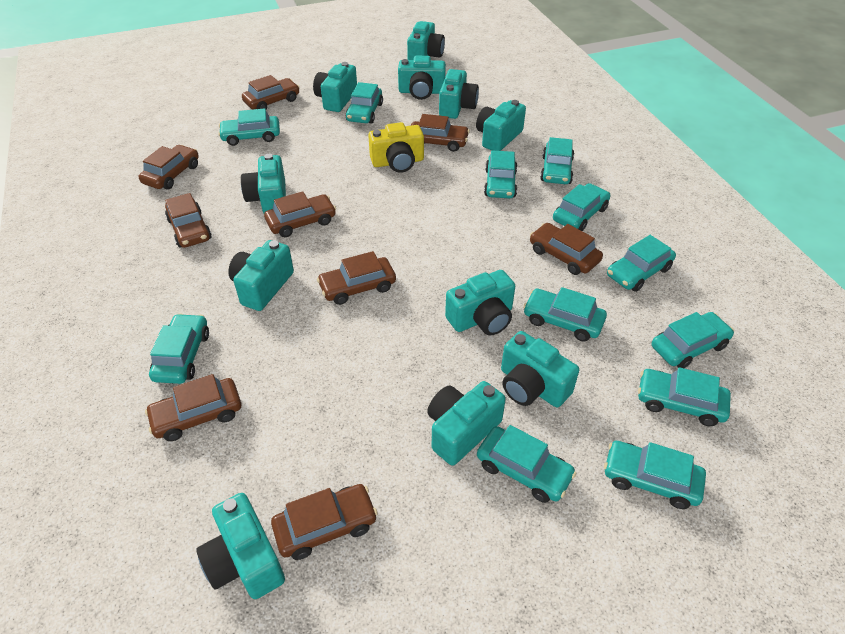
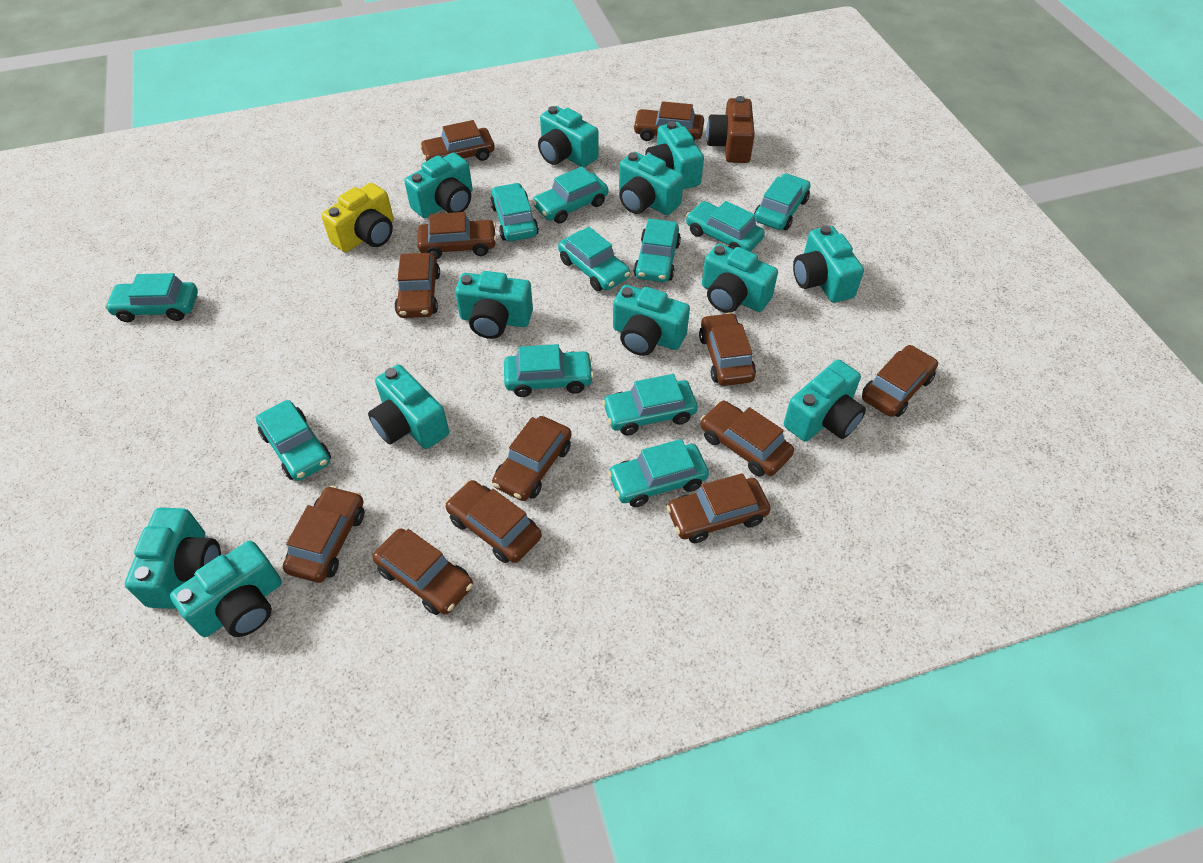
brown camera: 0 -> 1
brown car: 9 -> 12
turquoise camera: 11 -> 12
turquoise car: 12 -> 11

